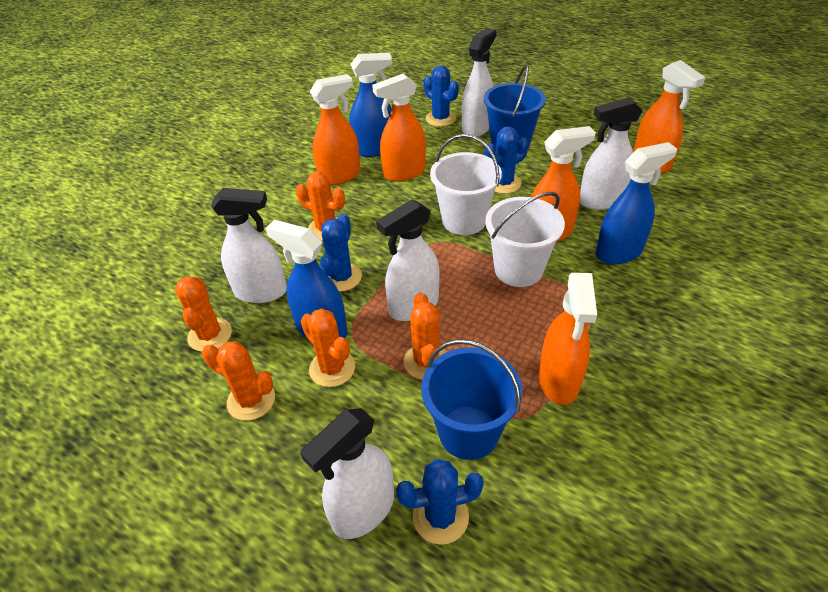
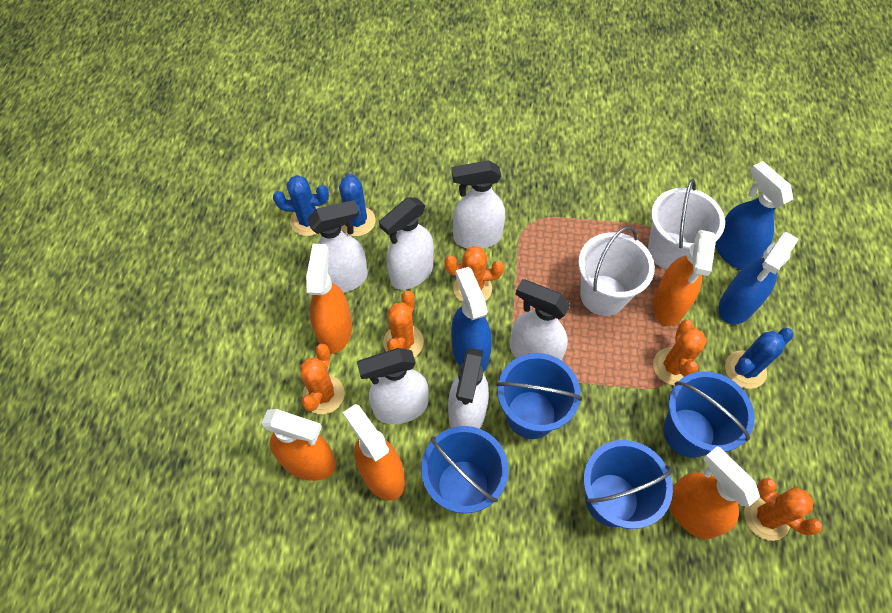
blue bucket: 2 -> 4
blue cactus: 4 -> 3
white spray bottle: 5 -> 6

